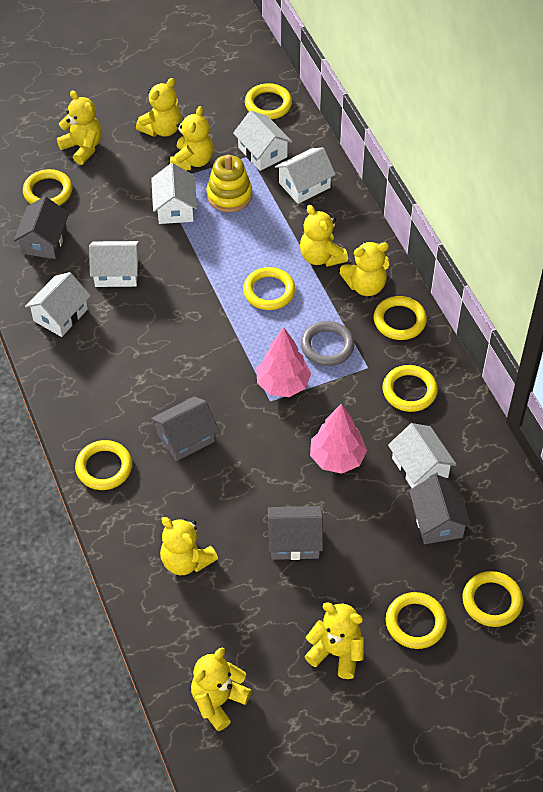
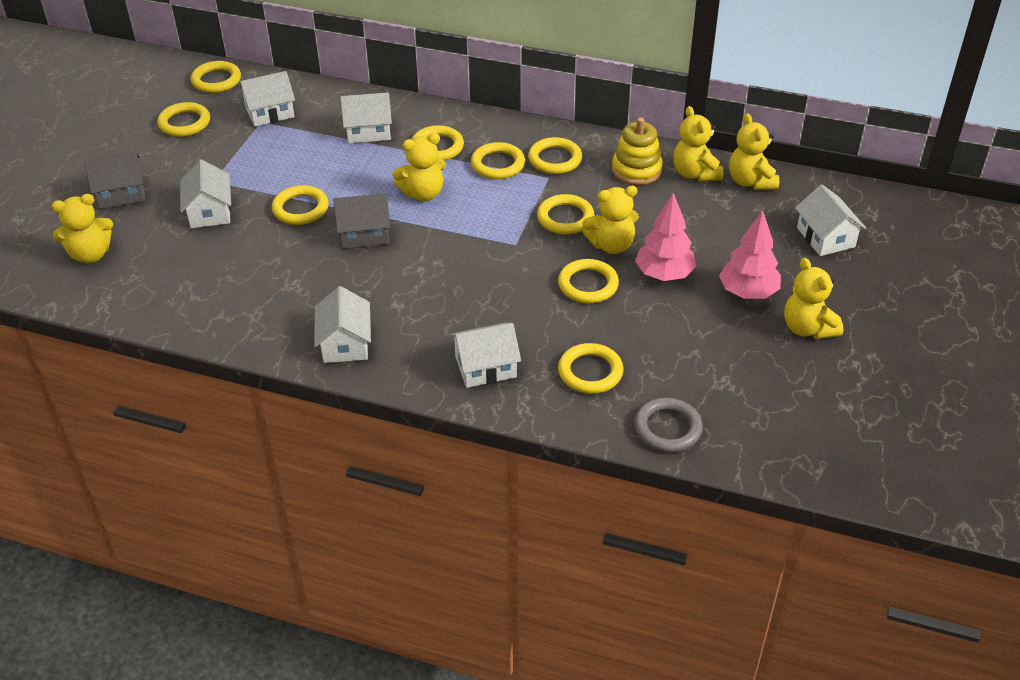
grey house: 4 -> 2
yellow ring: 8 -> 9
yellow teddy bear: 8 -> 6

